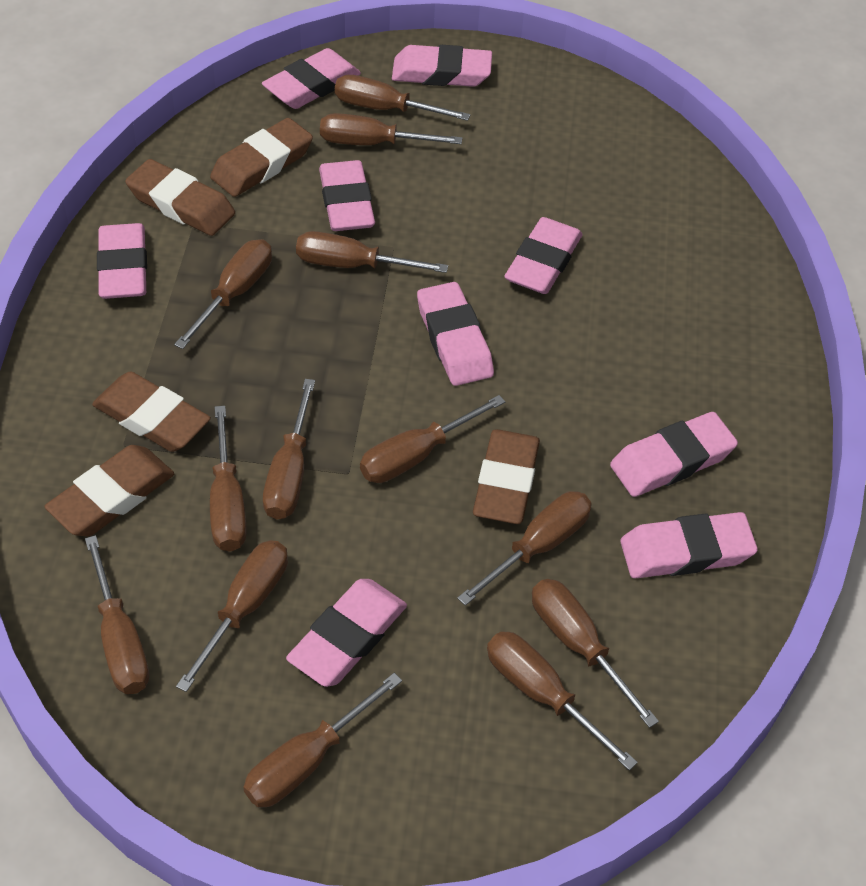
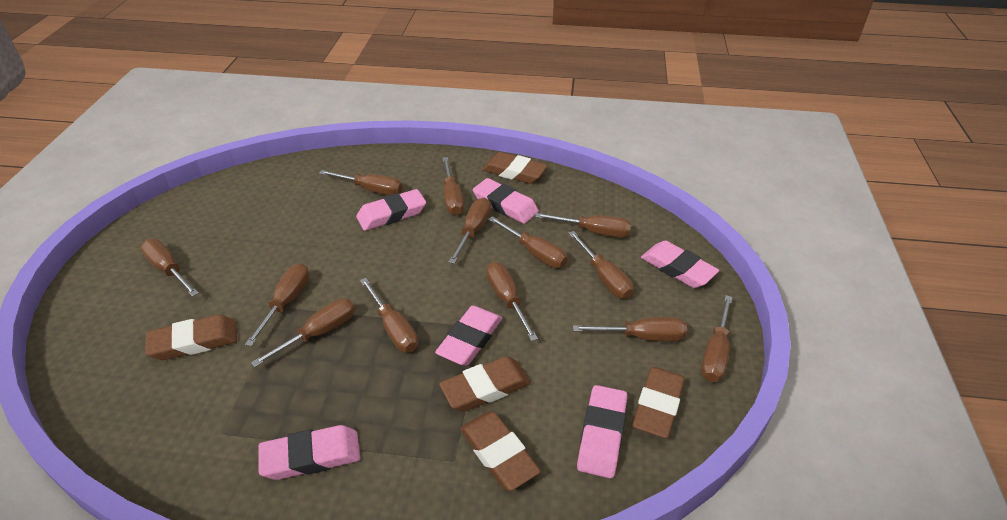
pink eraser: 9 -> 6

